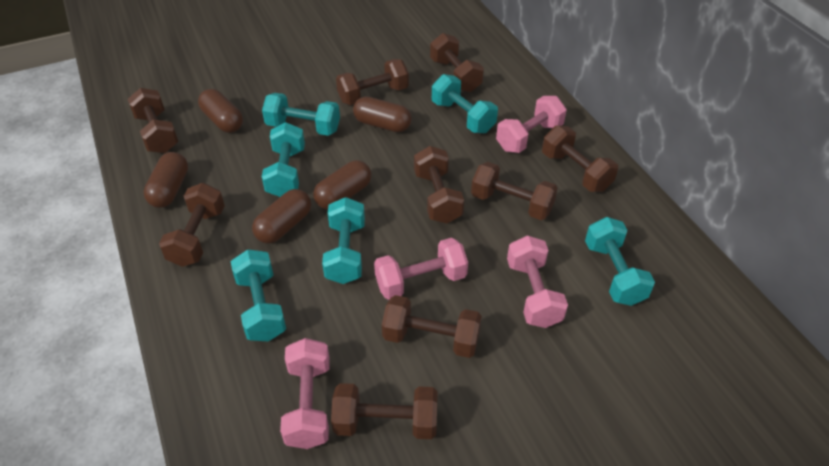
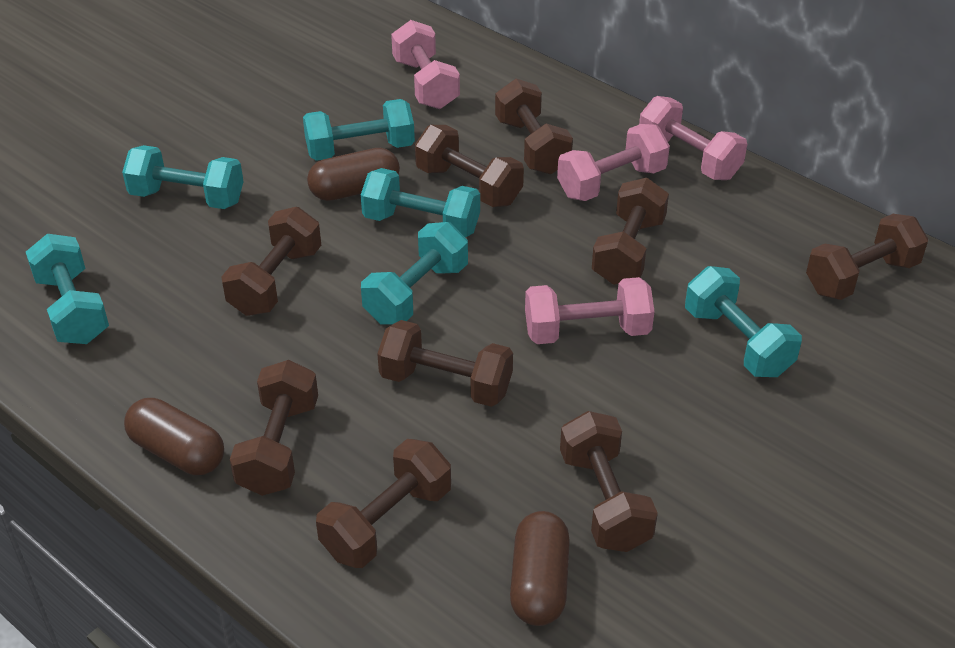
brown capsule: 5 -> 3

